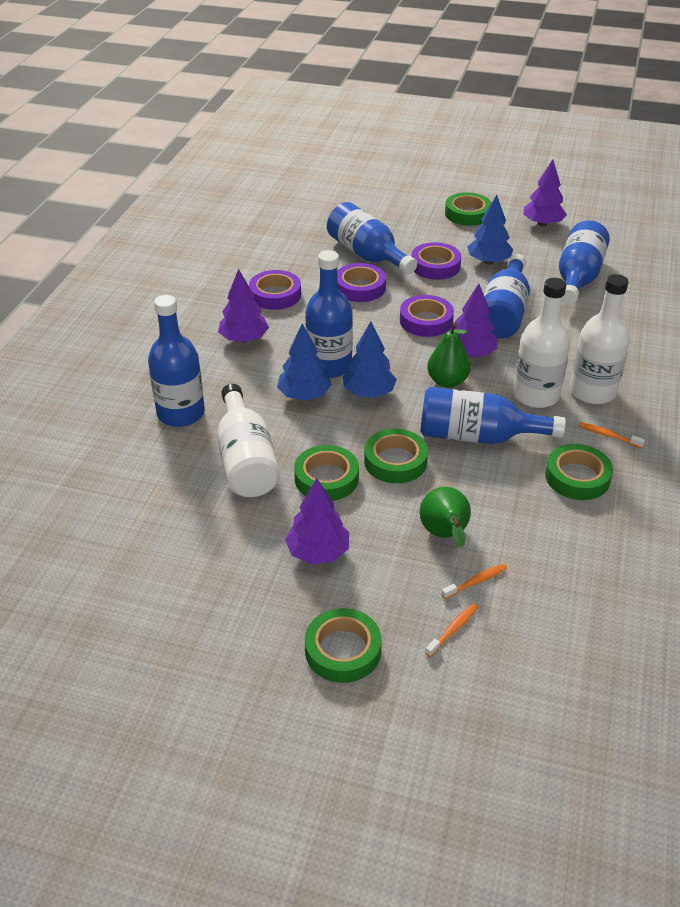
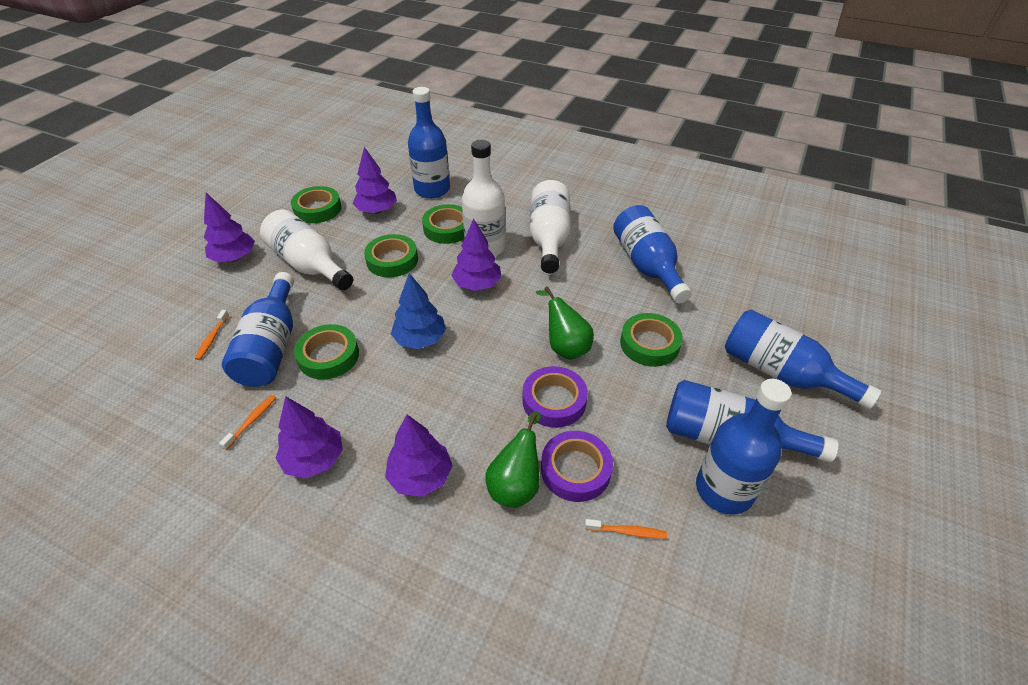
blue tree: 3 -> 1
purple tape: 4 -> 2
purple tree: 4 -> 5

